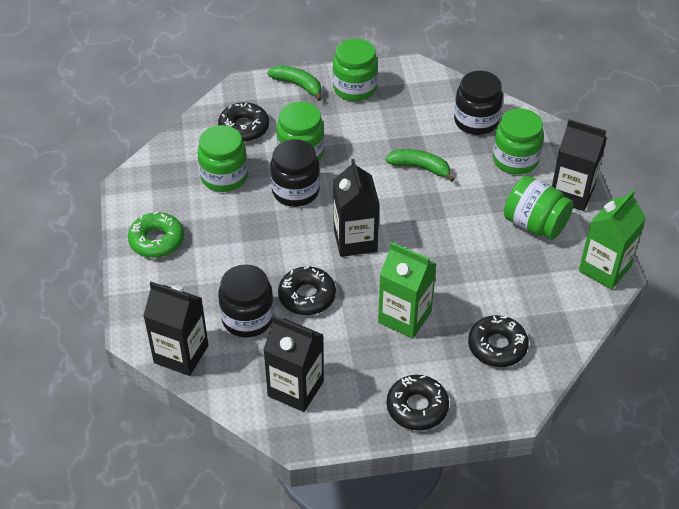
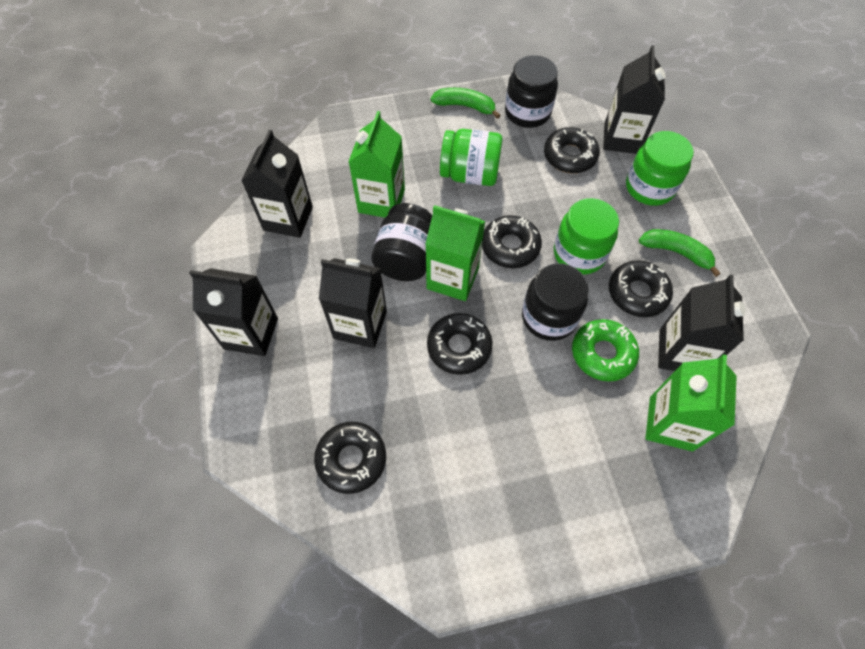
black carton: 4 -> 5
black donut: 4 -> 5
green carton: 2 -> 3
green jar: 5 -> 3

